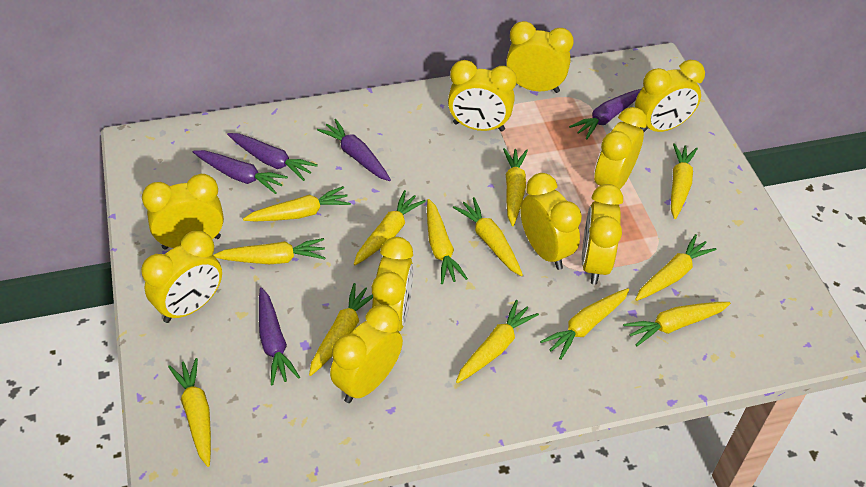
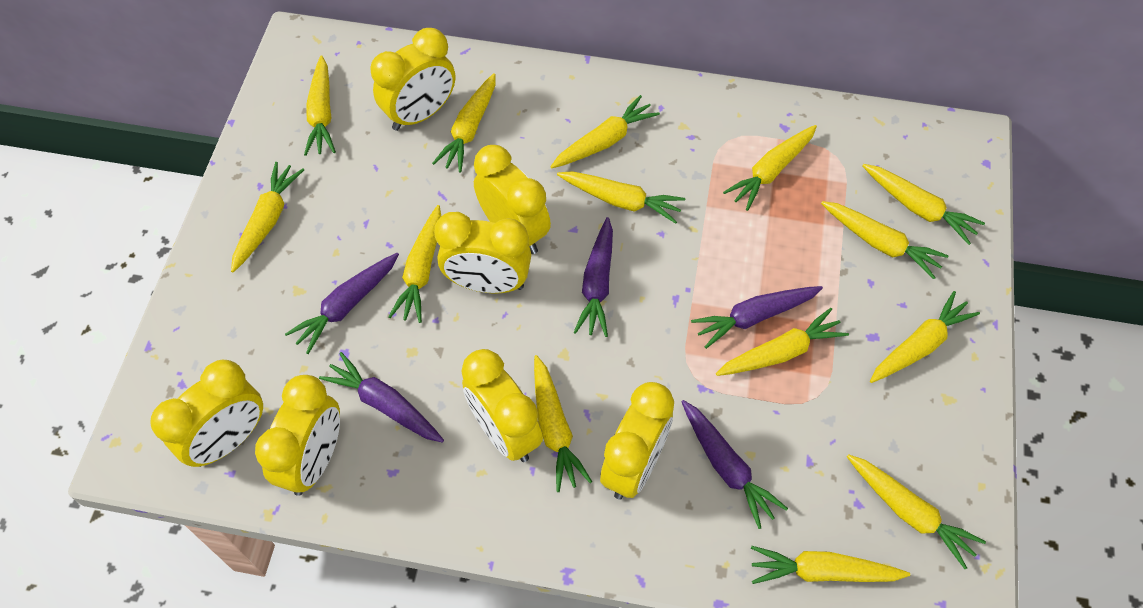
yellow carrot: 13 -> 14
yellow clock: 10 -> 7

